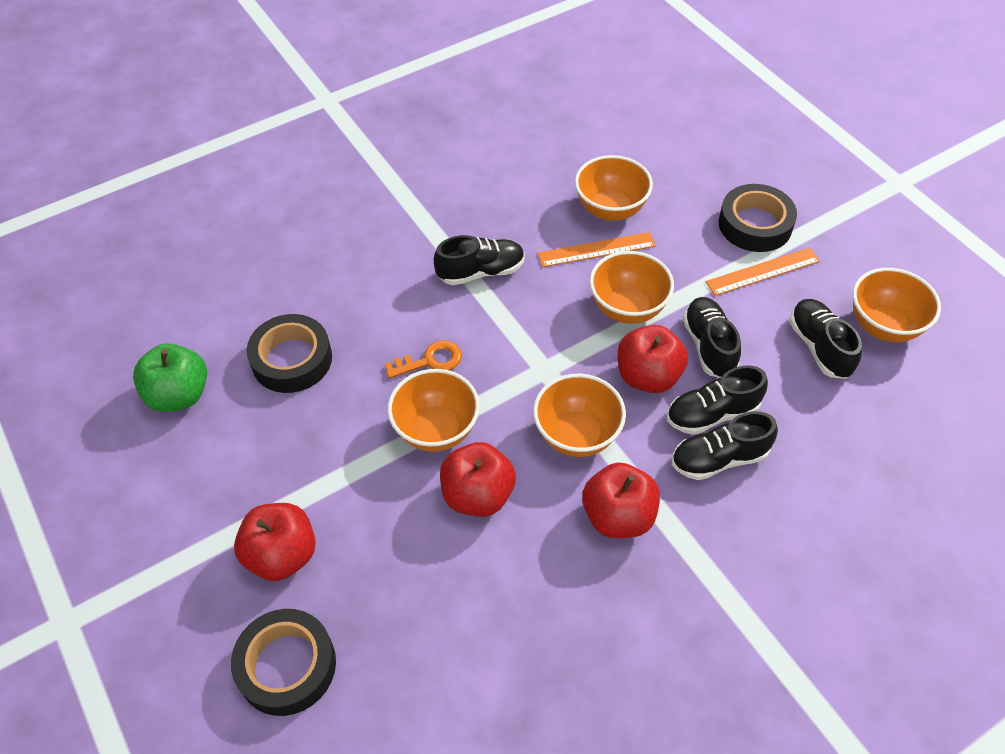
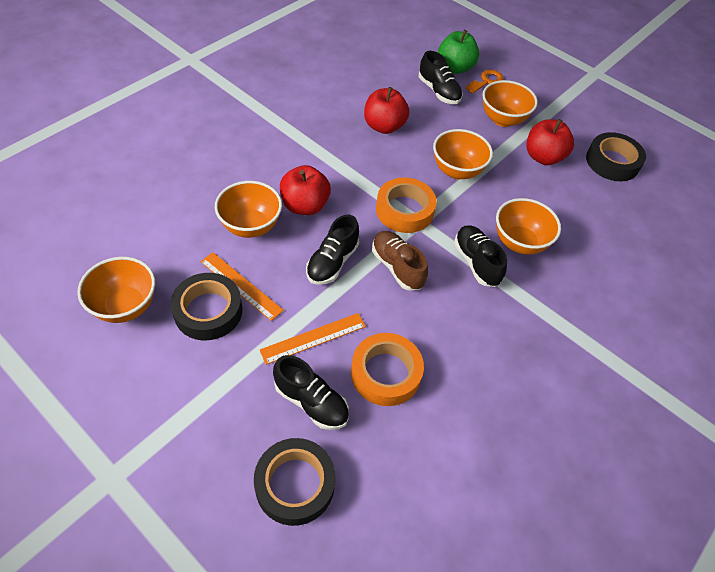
black shoe: 5 -> 4
brown shoe: 0 -> 1
orange tape: 0 -> 2
red apple: 4 -> 3

